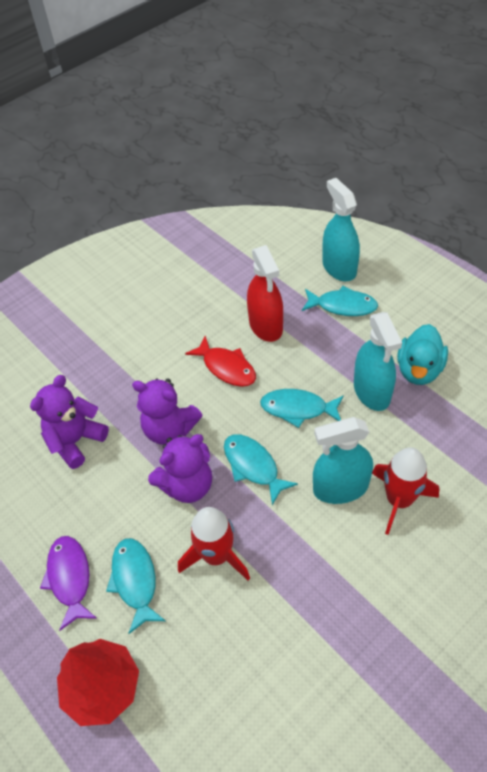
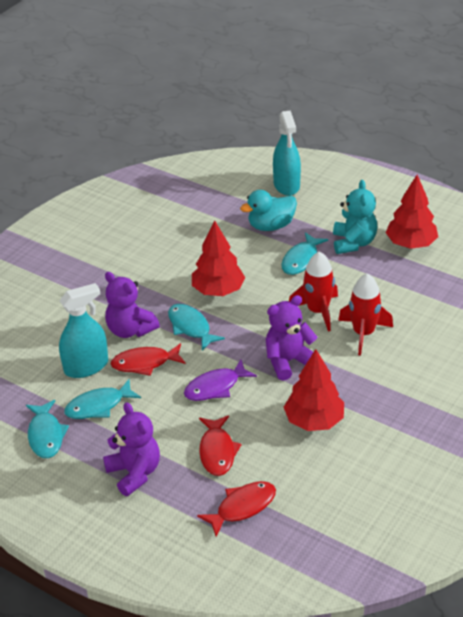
red fish: 1 -> 3
red spray bottle: 1 -> 0
red tree: 1 -> 3
turquoise spray bottle: 3 -> 2
turquoise teddy bear: 0 -> 1

